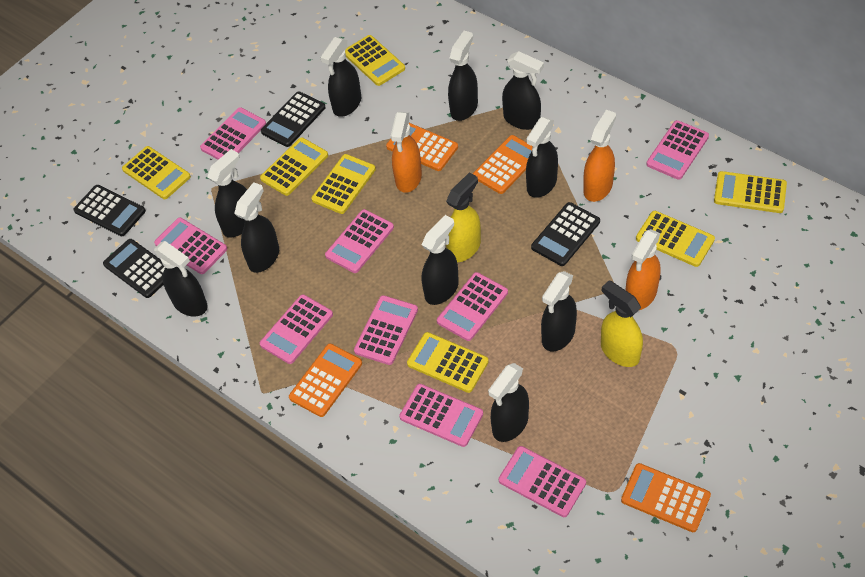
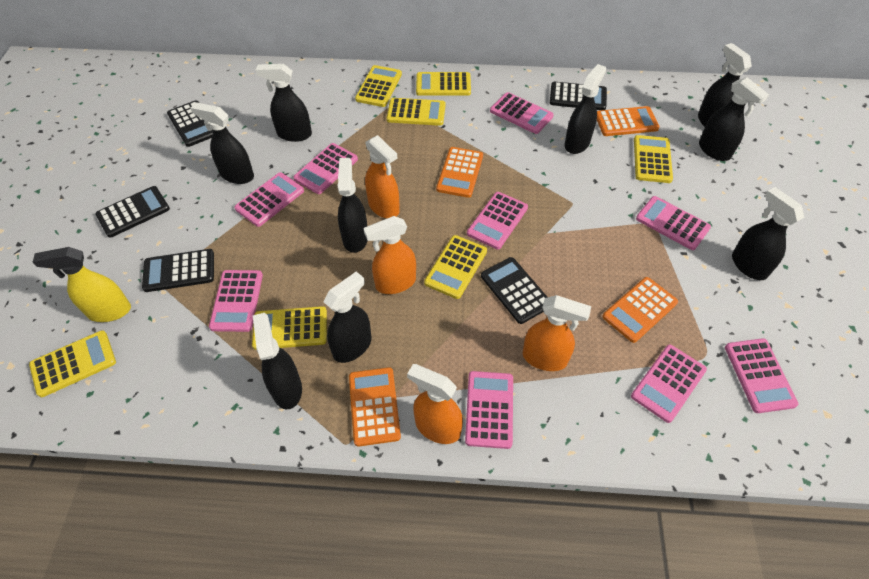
black calculator: 4 -> 5
black spray bottle: 10 -> 9
orange spray bottle: 3 -> 4
yellow spray bottle: 2 -> 1

